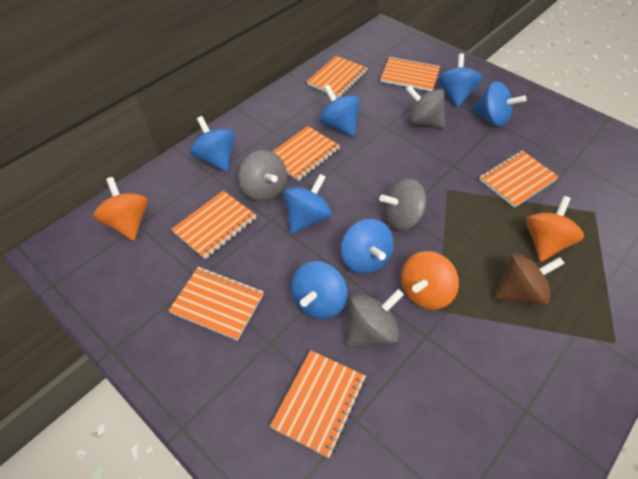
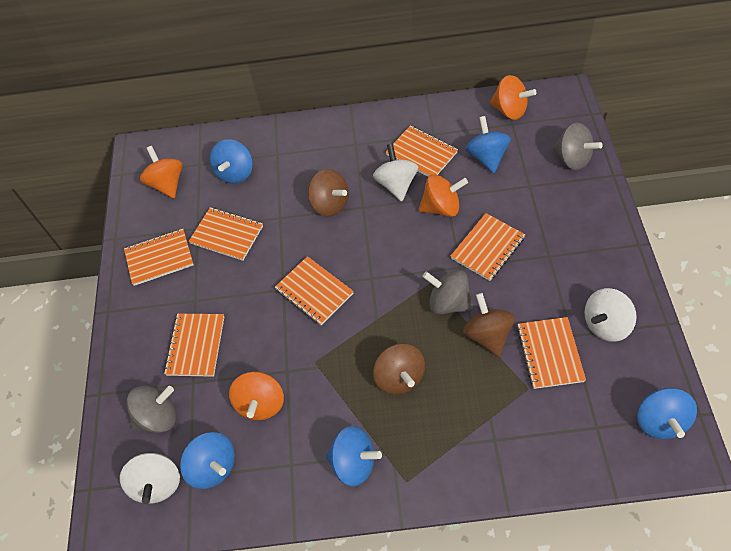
blue spinning top: 7 -> 5
brown spinning top: 1 -> 3
grey spinning top: 4 -> 3
orange spinning top: 3 -> 4
white spinning top: 0 -> 3

